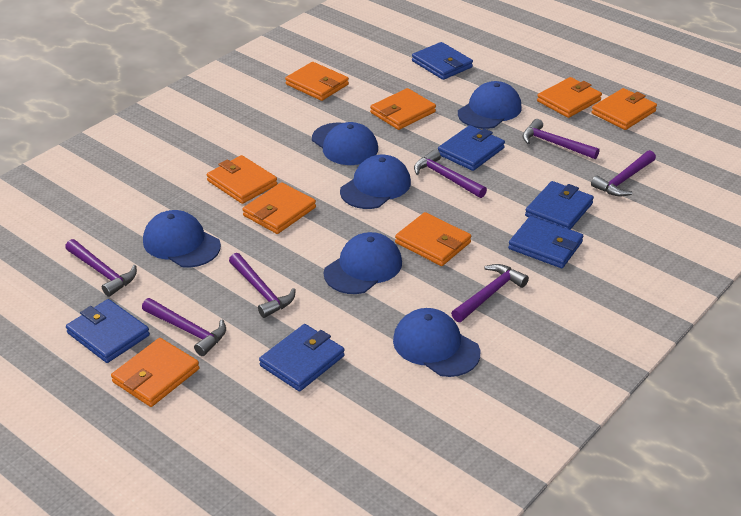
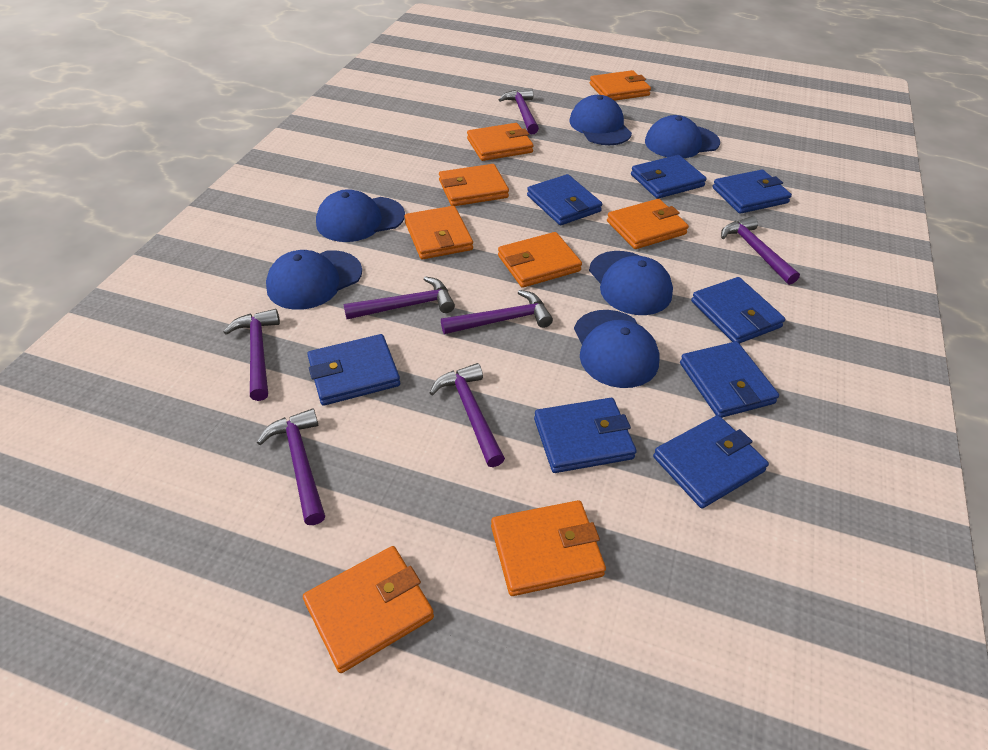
blue wallet: 6 -> 8

